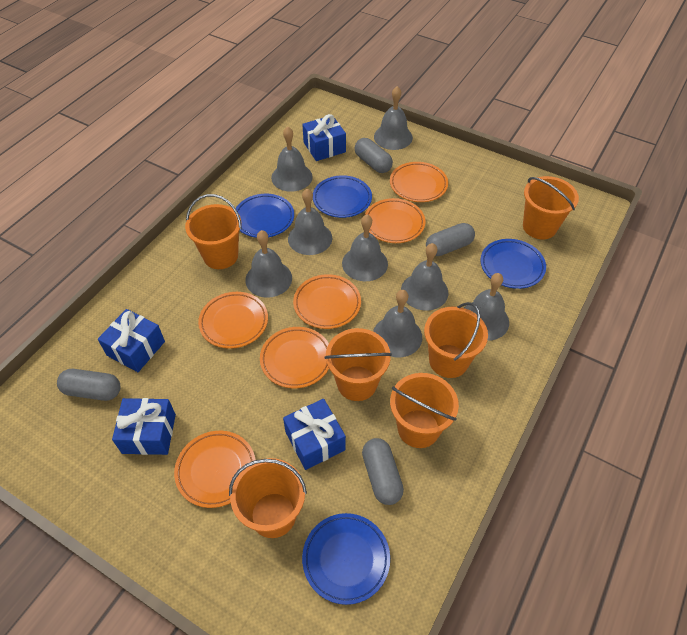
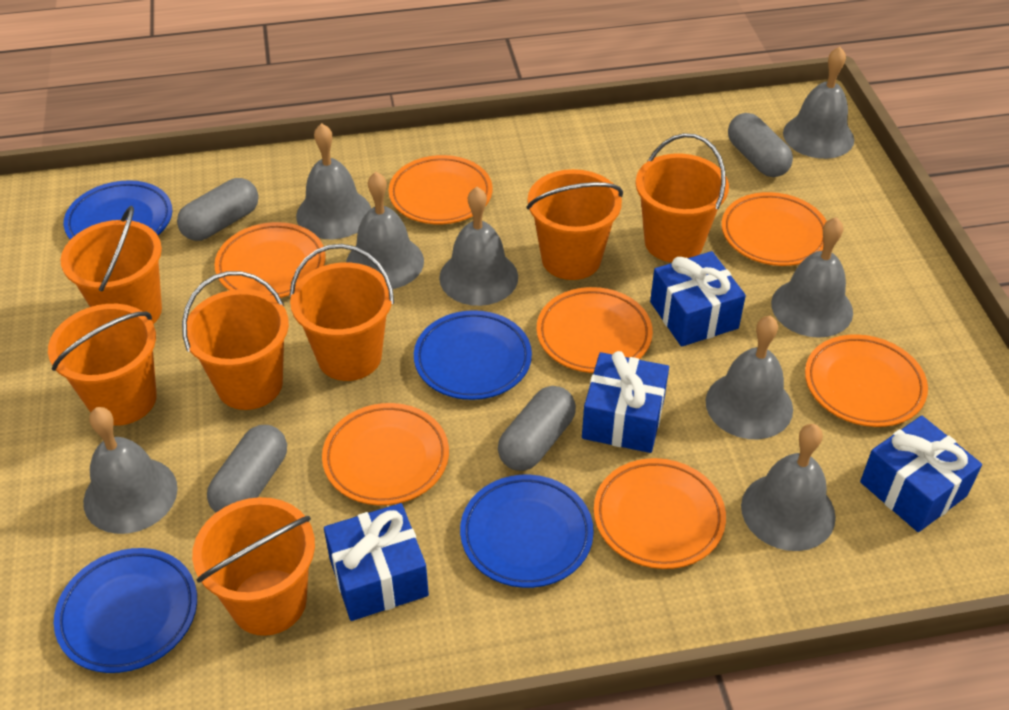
orange bucket: 6 -> 7
orange plate: 6 -> 7

